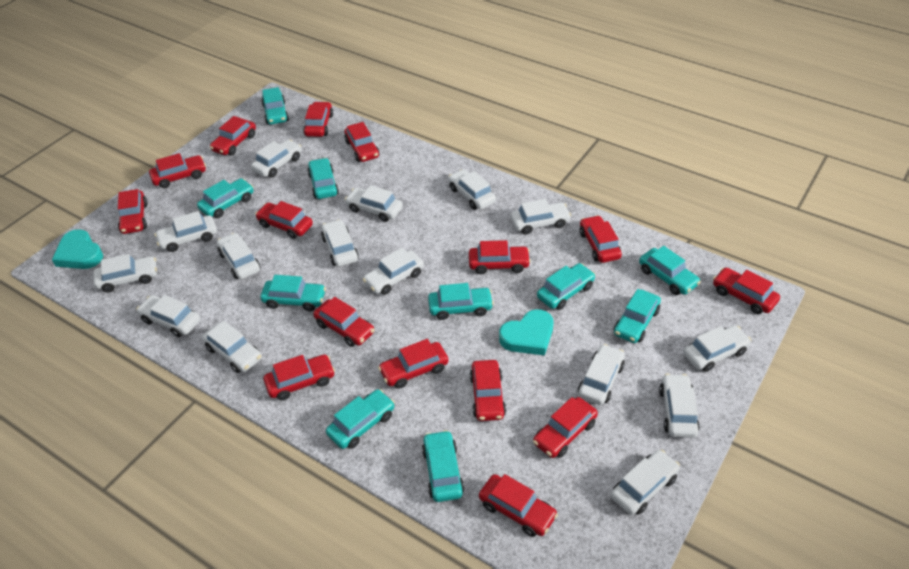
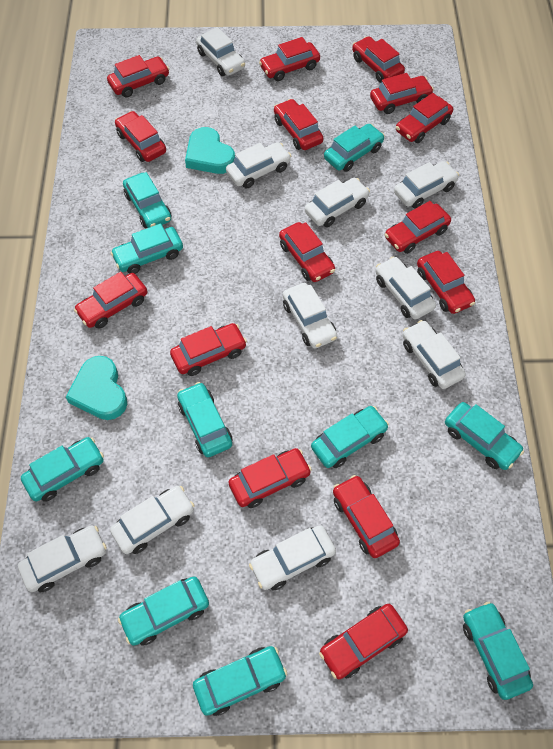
white car: 15 -> 10

